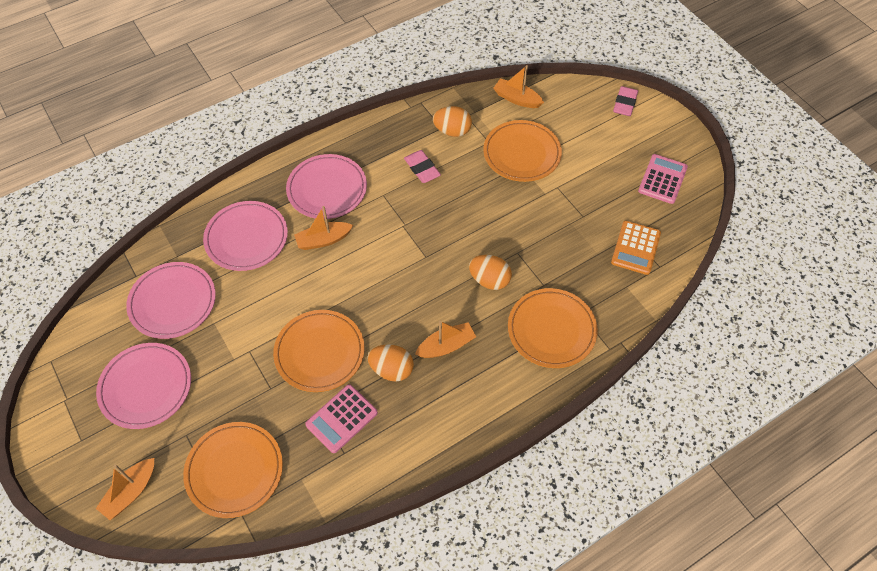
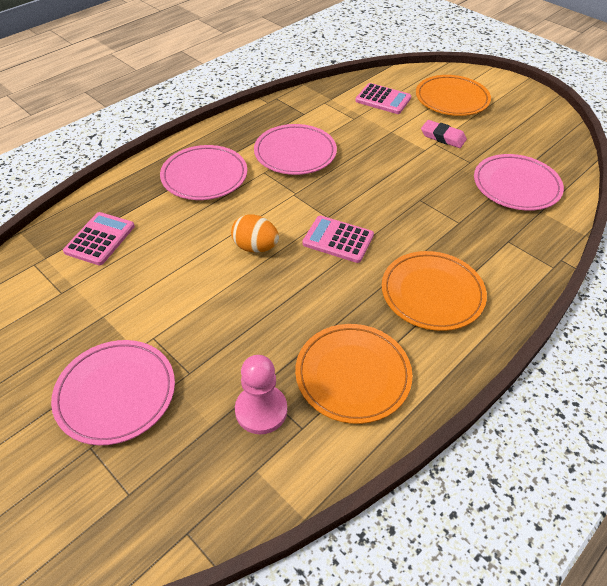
orange boat: 4 -> 0
orange calculator: 1 -> 0
orange egg: 3 -> 1
orange plate: 4 -> 3
pink calculator: 2 -> 3
pink eraser: 2 -> 1
pink pawn: 0 -> 1

